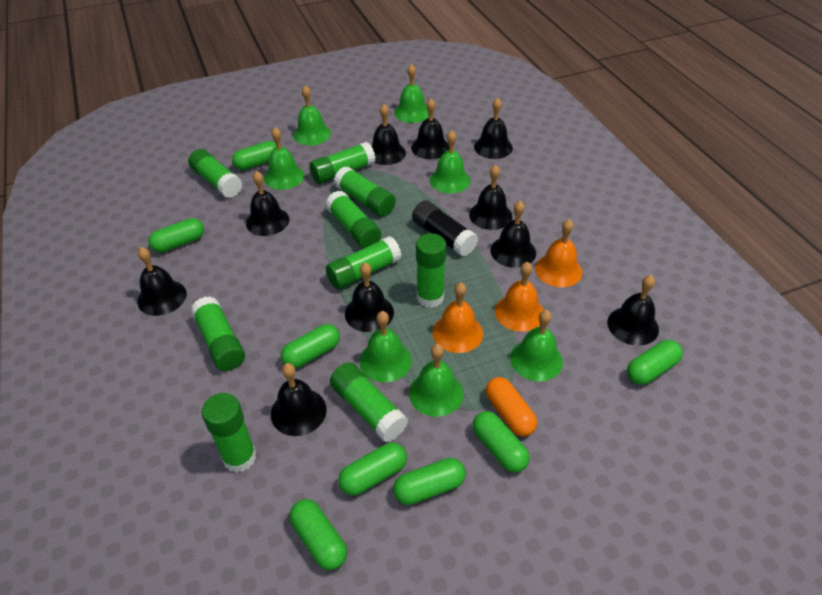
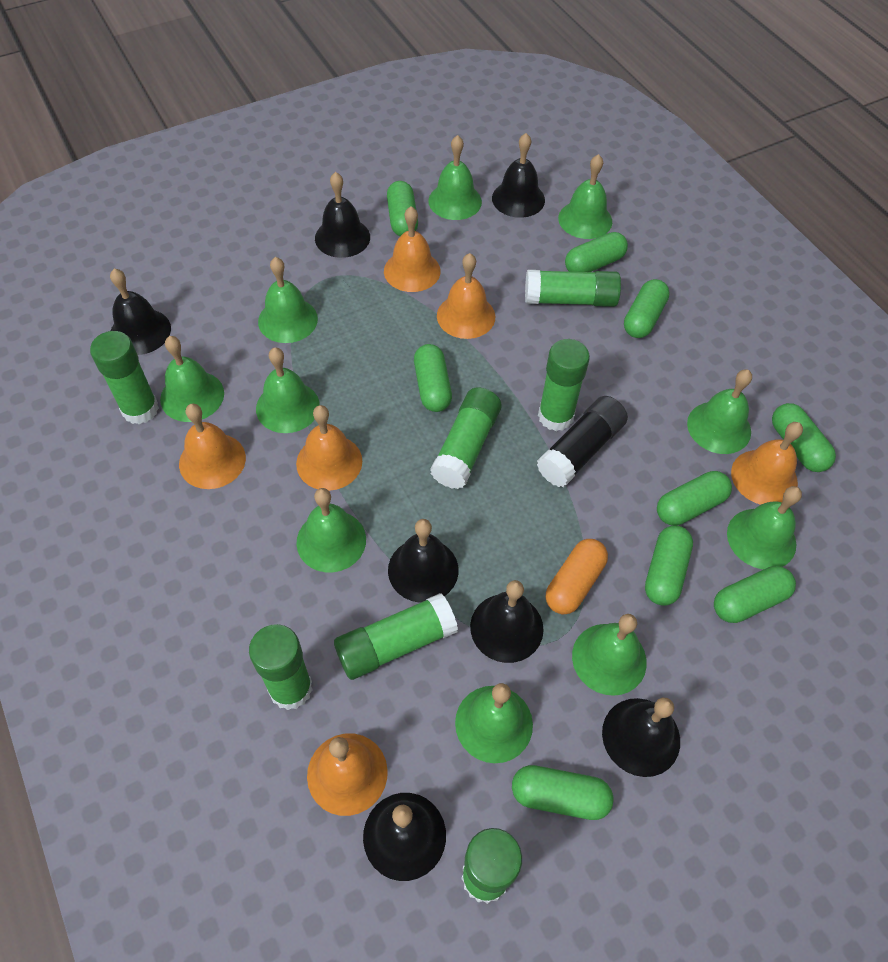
black bell: 10 -> 7
green bell: 7 -> 10
green capsule: 8 -> 9
green glue stick: 9 -> 7
orange bell: 3 -> 6

